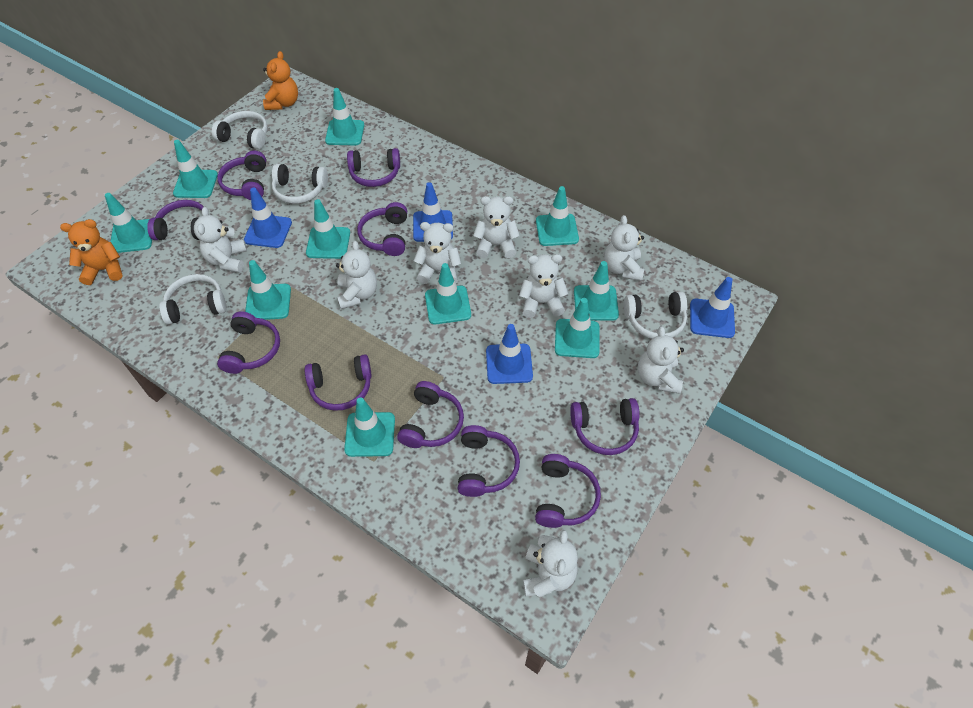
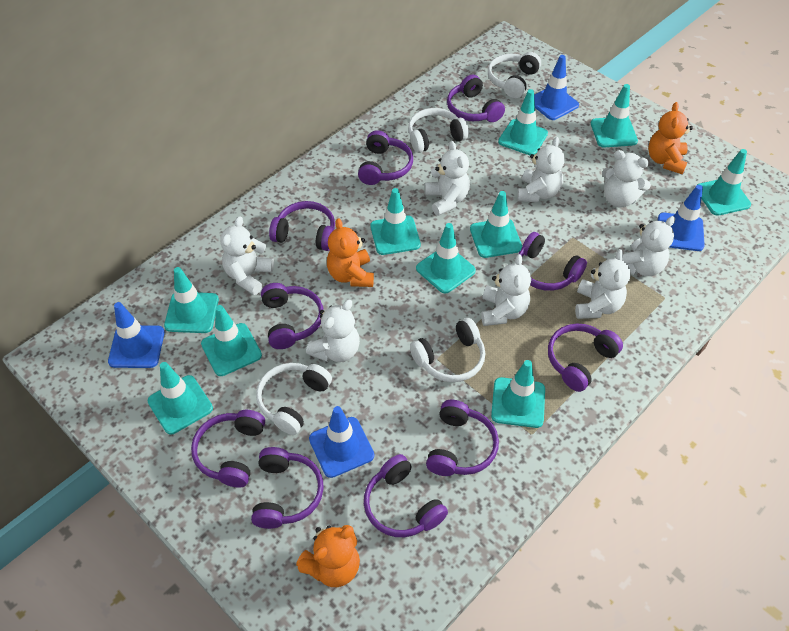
orange teddy bear: 2 -> 3

